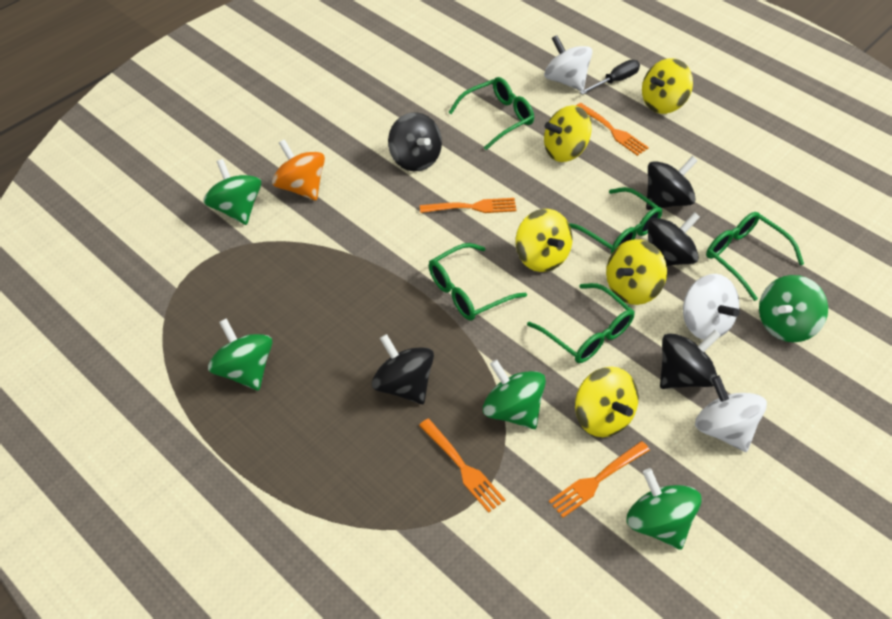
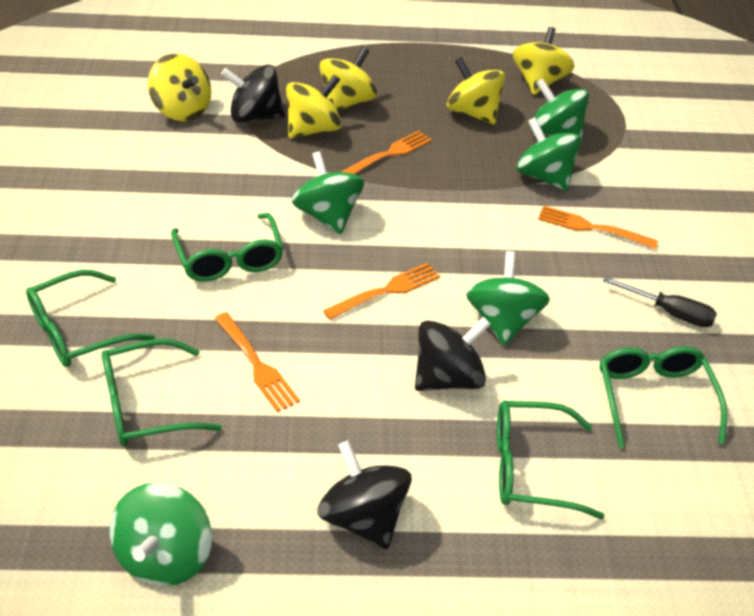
black spinning top: 5 -> 3
orange spinning top: 1 -> 0
white spinning top: 3 -> 0

